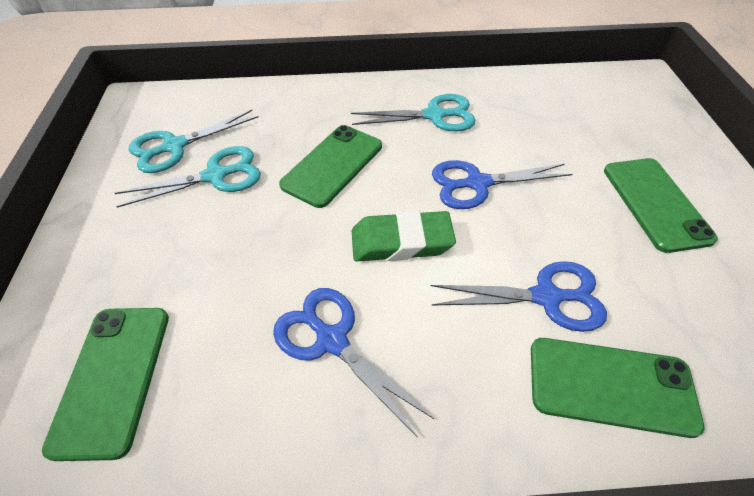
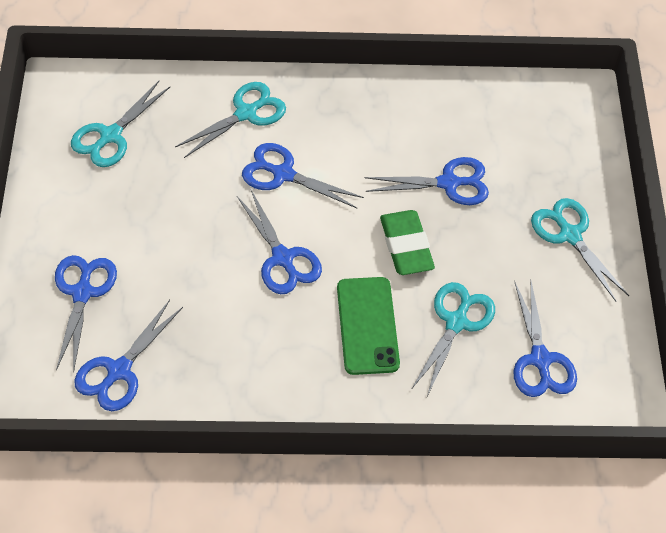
blue scissors: 3 -> 6
green phone: 4 -> 1
turquoise scissors: 3 -> 4

